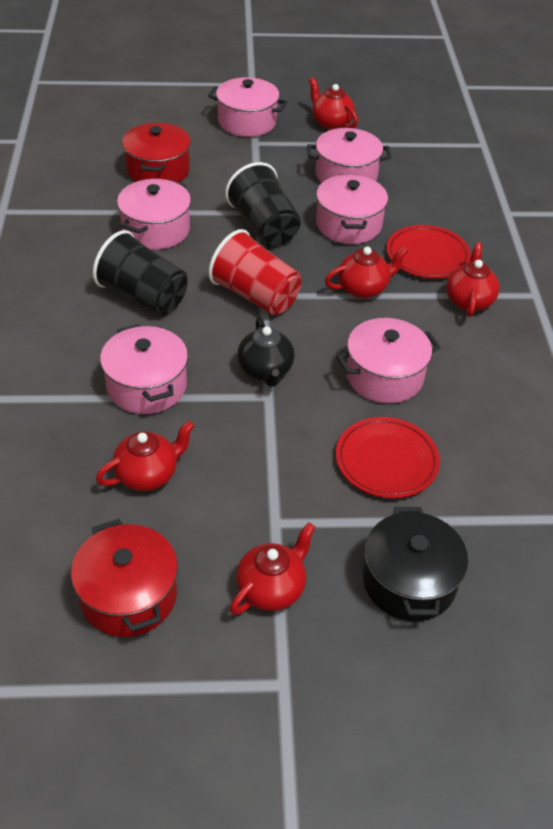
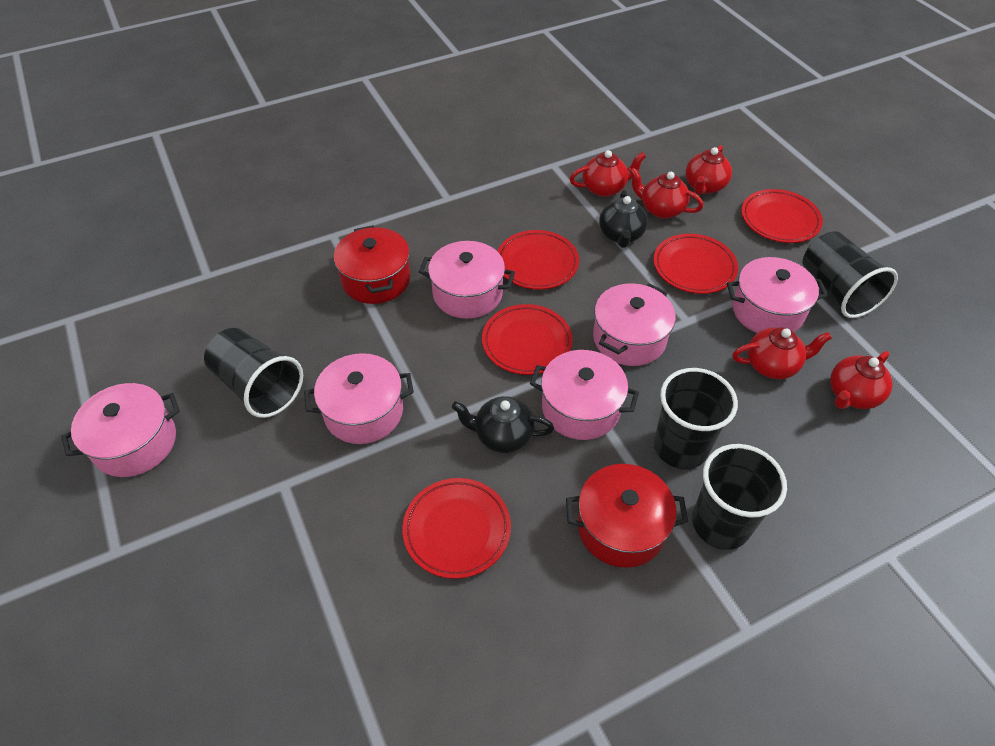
black cup: 2 -> 4
black pot: 1 -> 0
black teapot: 1 -> 2
red cup: 1 -> 0
red plate: 2 -> 5

